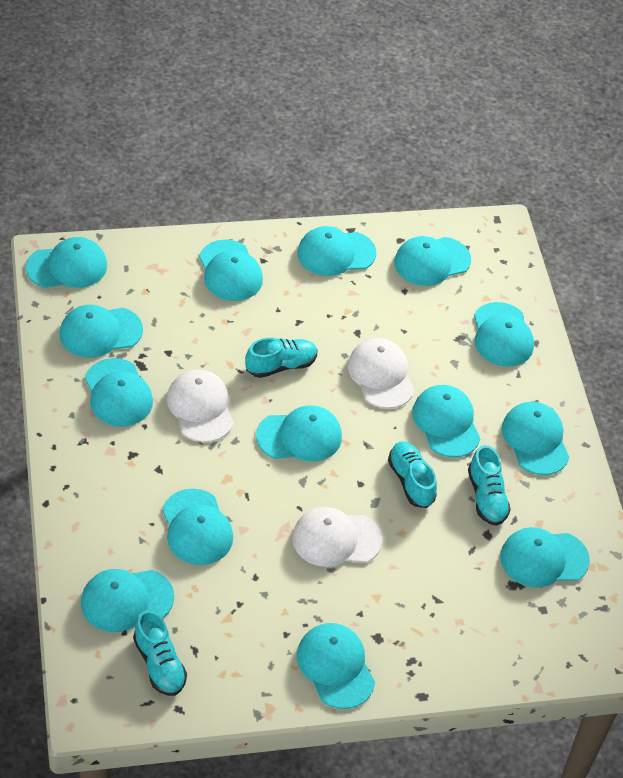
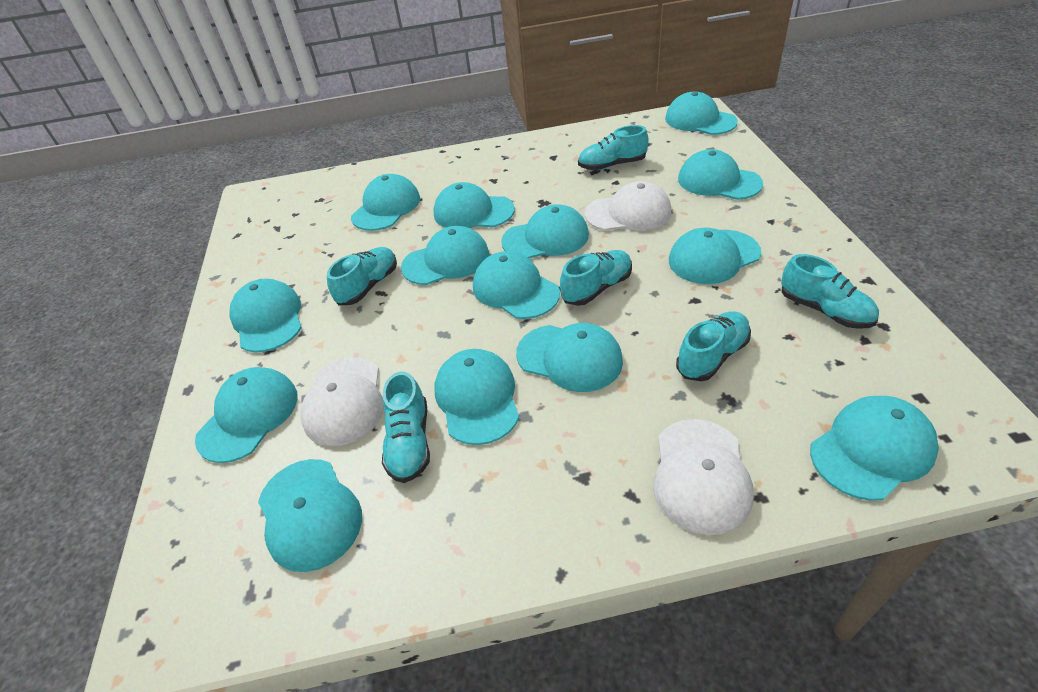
turquoise shoe: 4 -> 6

